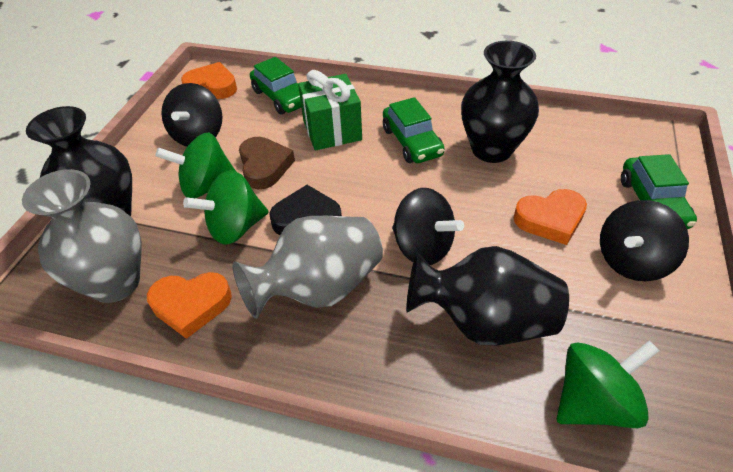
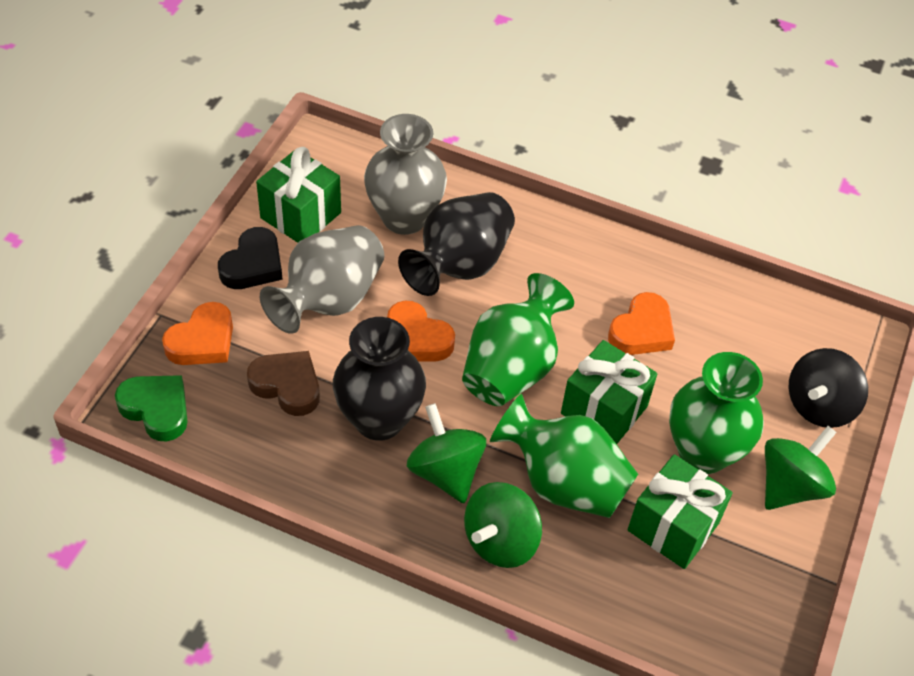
black spinning top: 3 -> 1
black vase: 3 -> 2
green car: 3 -> 0
green gift: 1 -> 3
green heart: 0 -> 1
green vase: 0 -> 3

